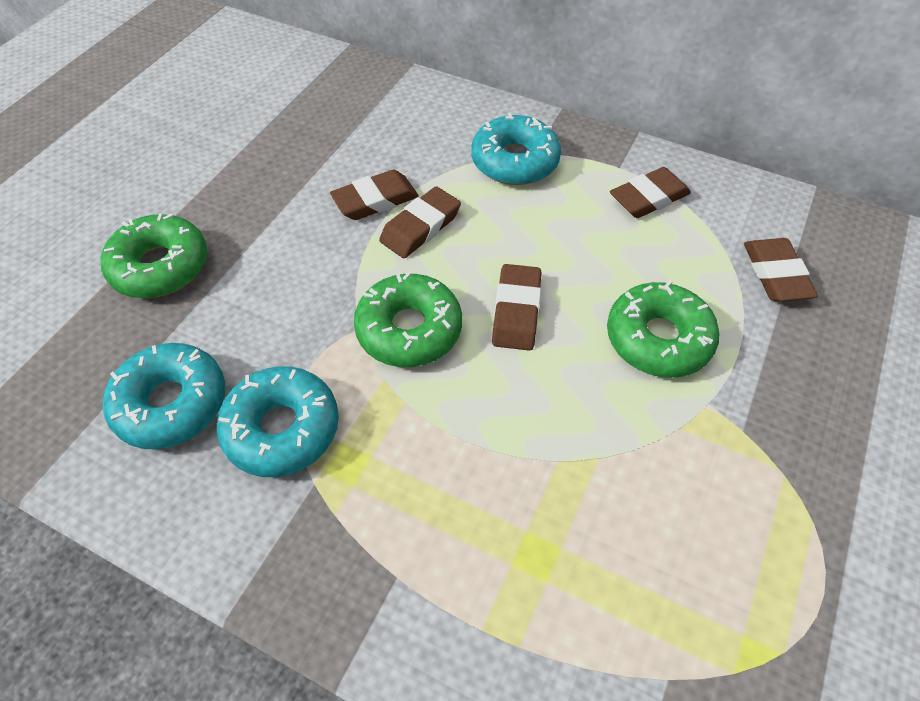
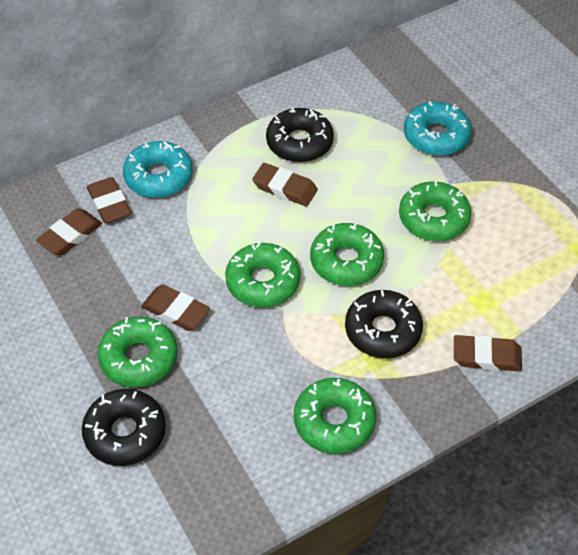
black donut: 0 -> 3
green donut: 3 -> 5
turquoise donut: 3 -> 2

